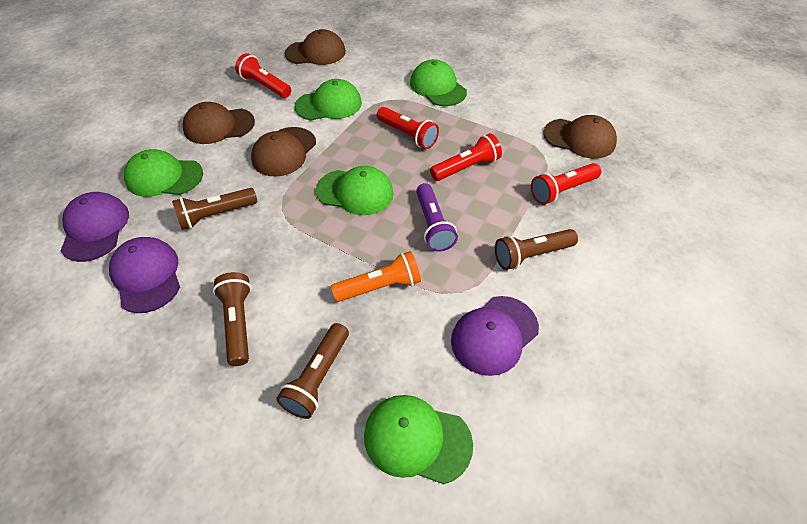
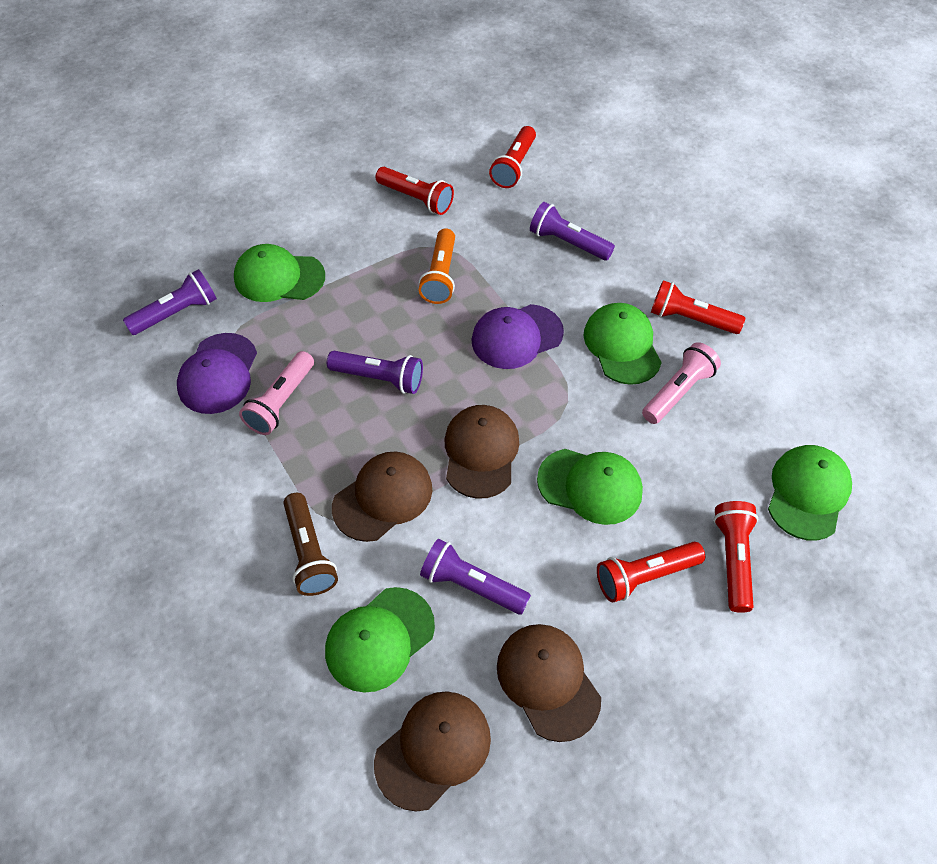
brown flashlight: 4 -> 1
pink flashlight: 0 -> 2
purple cap: 3 -> 2
purple flashlight: 1 -> 4
red flashlight: 4 -> 5

